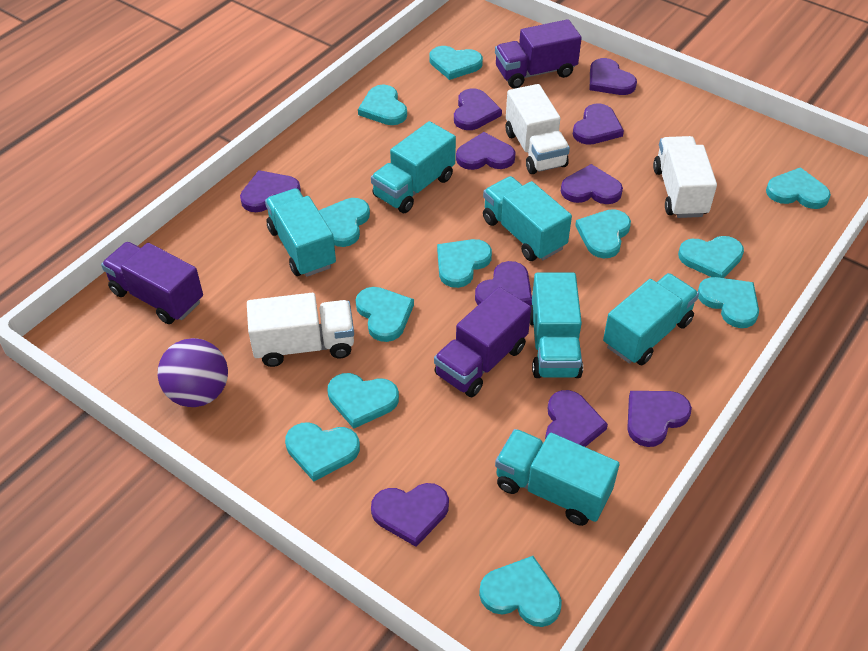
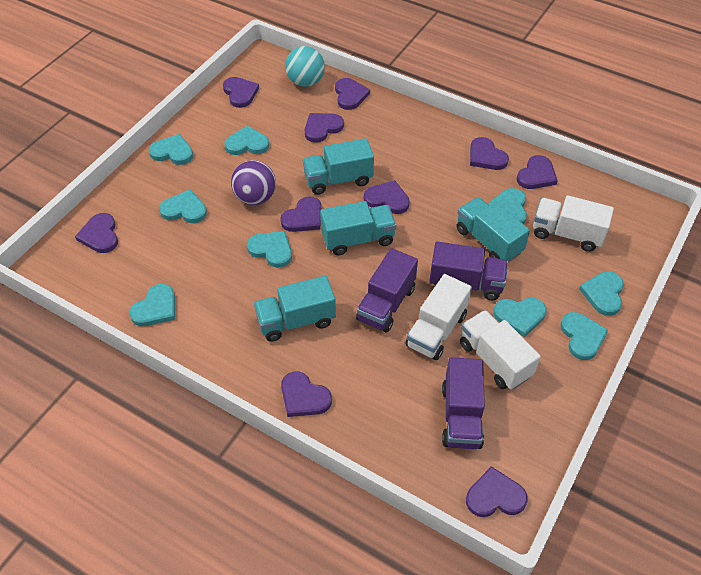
turquoise ball: 0 -> 1
turquoise heart: 12 -> 9
turquoise truck: 6 -> 4

